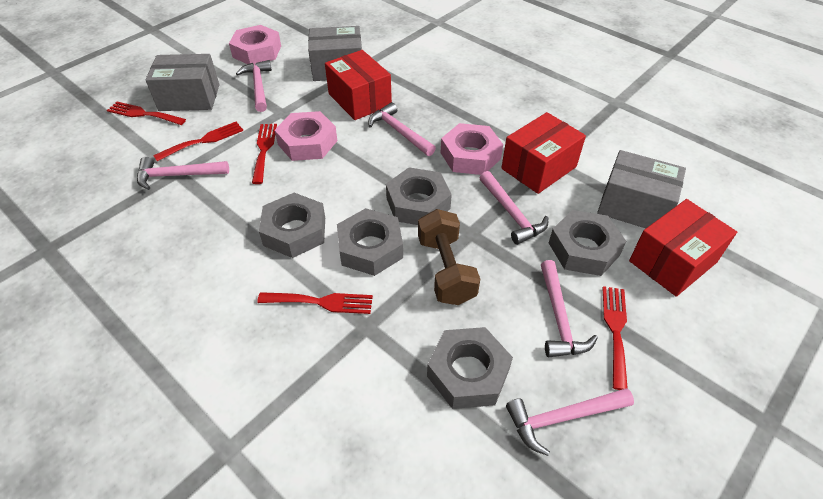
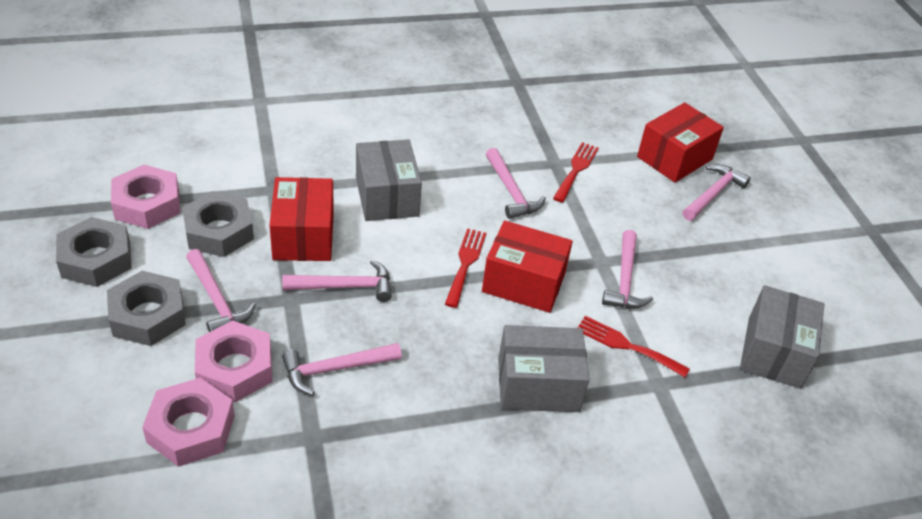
brown dumbbell: 1 -> 0
grey nut: 5 -> 3
red fork: 5 -> 3

